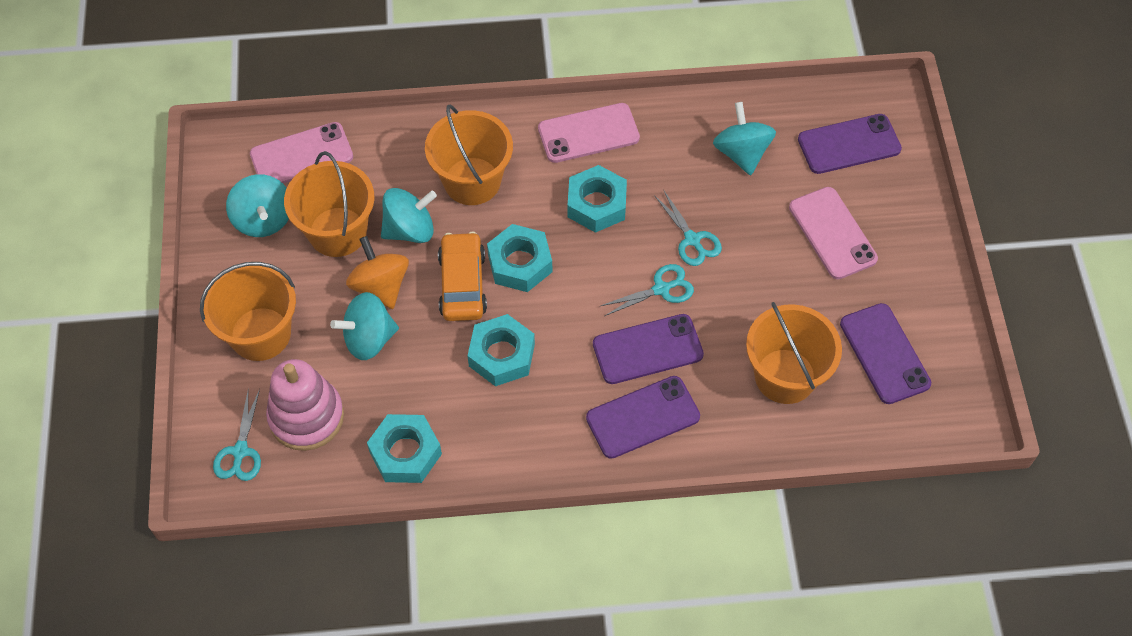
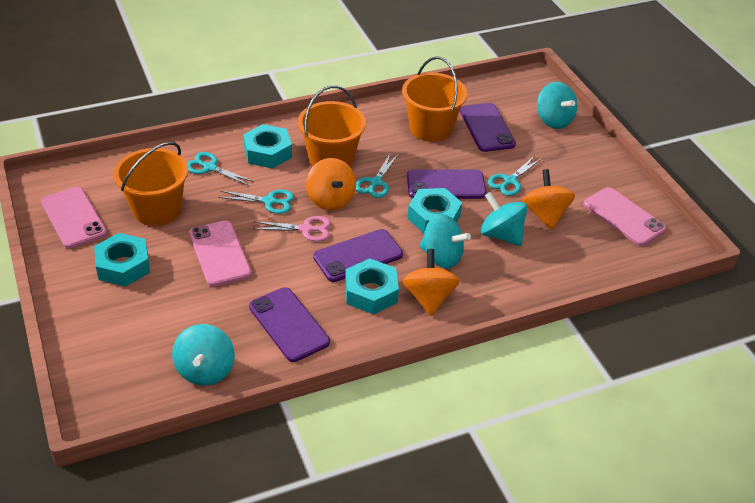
orange bucket: 4 -> 3
orange car: 1 -> 0
orange spinning top: 1 -> 3
pink scissors: 0 -> 1
pink stacking toy: 1 -> 0
turquoise scissors: 3 -> 4

